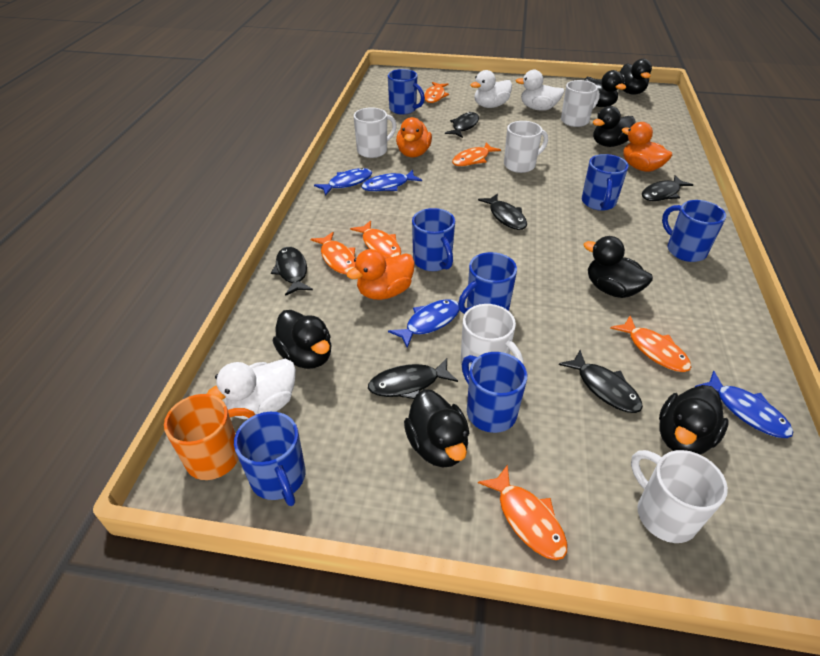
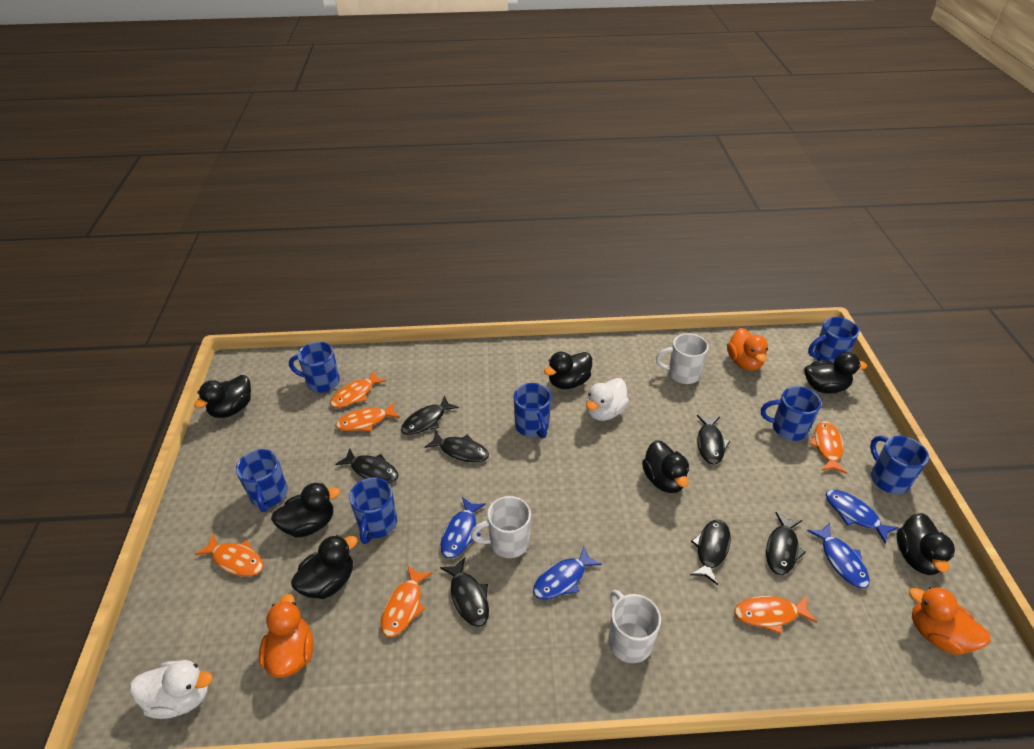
black fish: 6 -> 7
orange mug: 1 -> 0
white duck: 3 -> 2
white mug: 5 -> 3

